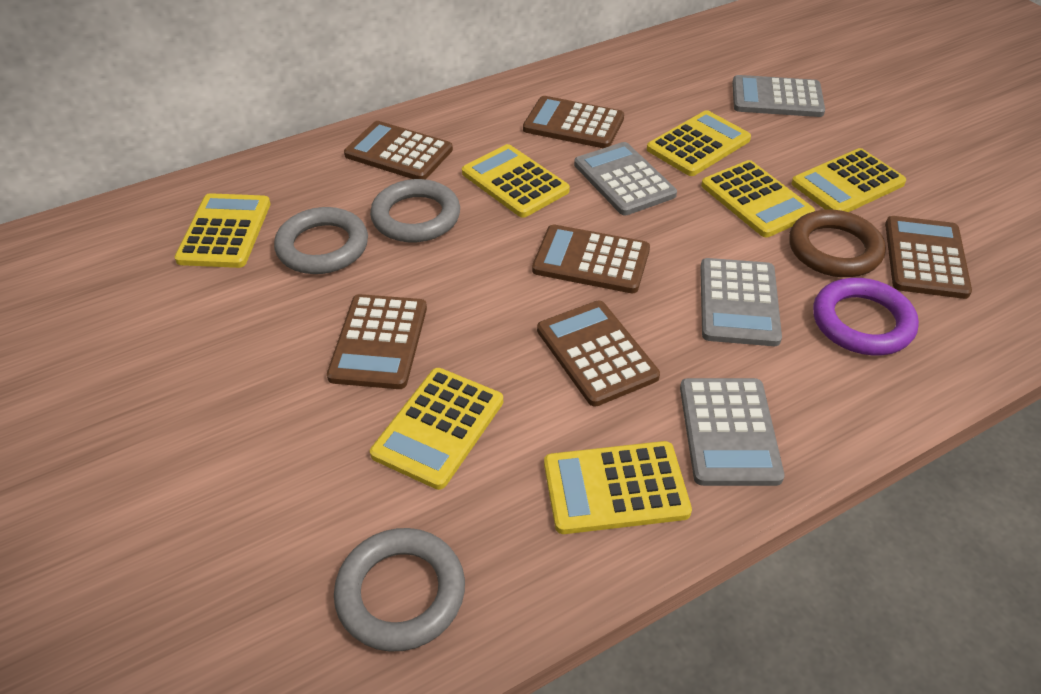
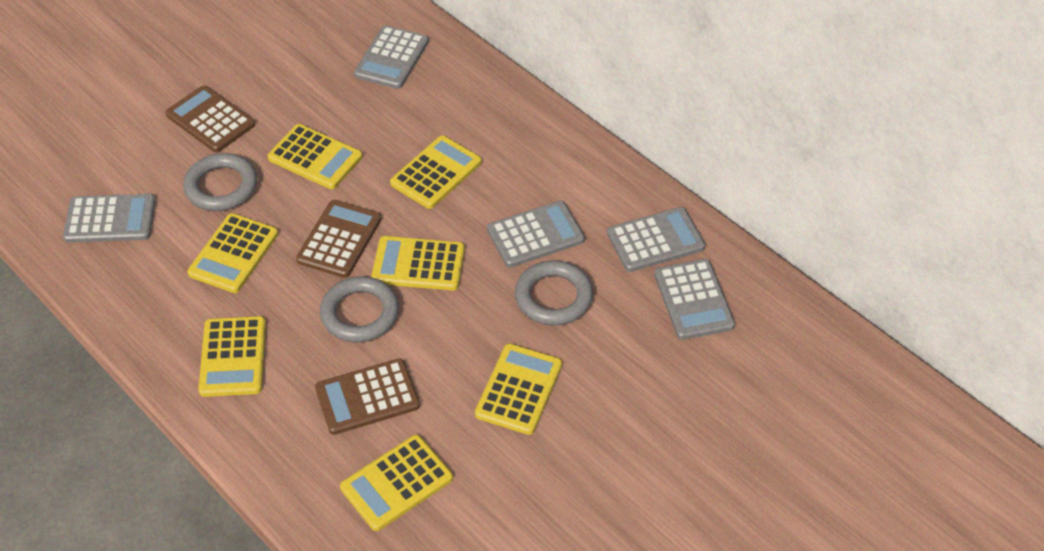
brown calculator: 6 -> 3
brown ring: 1 -> 0
grey calculator: 4 -> 5
purple ring: 1 -> 0

